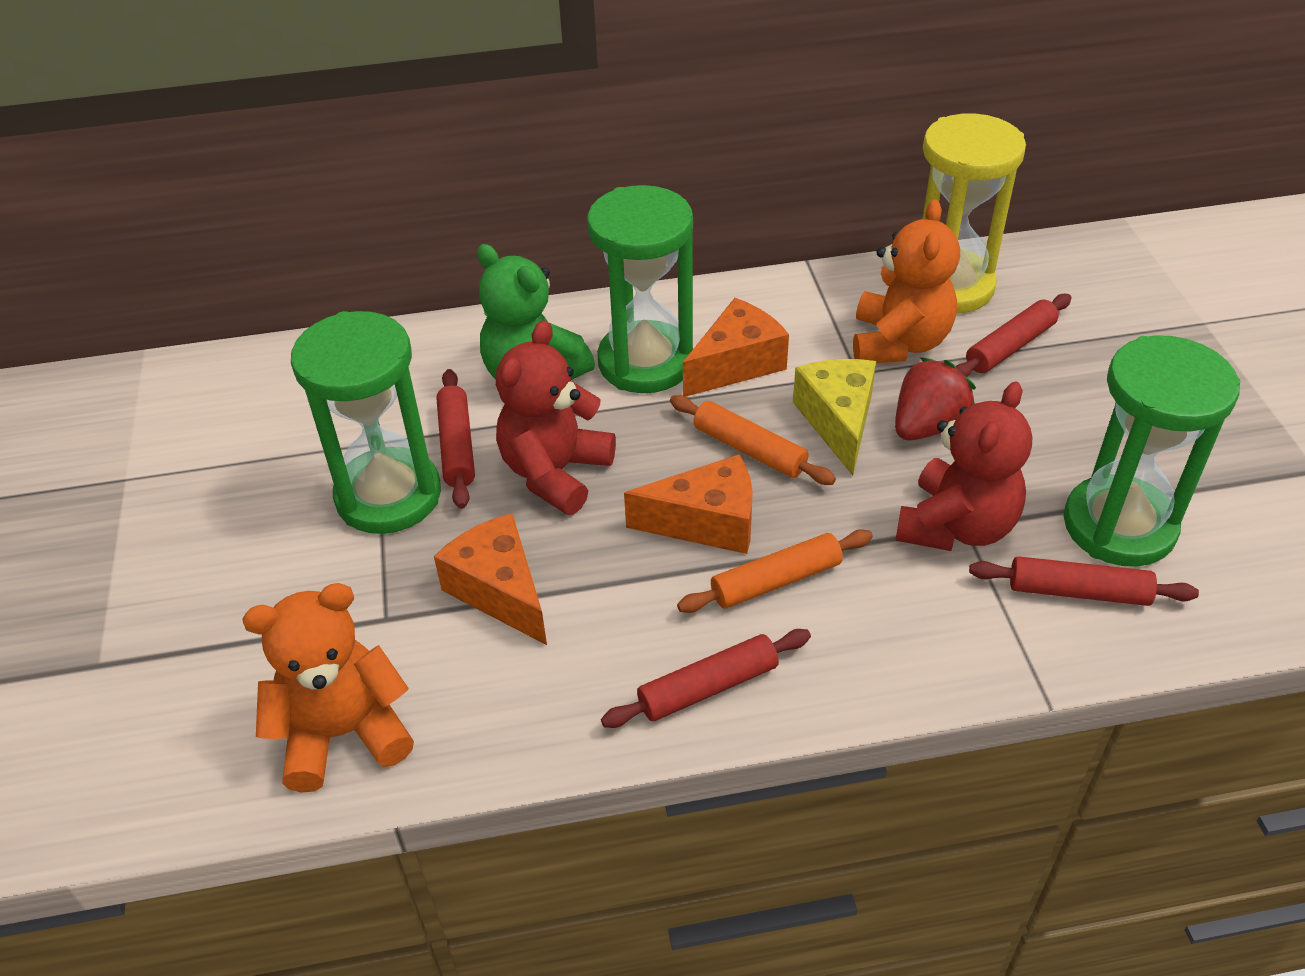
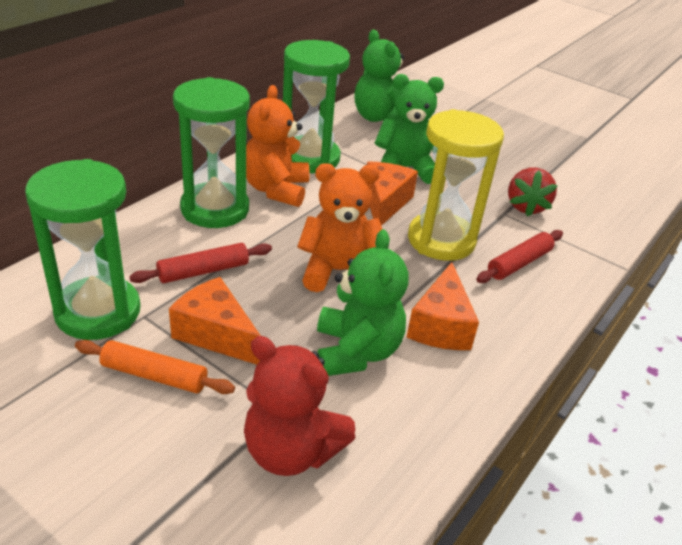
green teddy bear: 1 -> 3
orange rolling pin: 2 -> 1
red rolling pin: 4 -> 2
red teddy bear: 2 -> 1
yellow cheese: 1 -> 0

